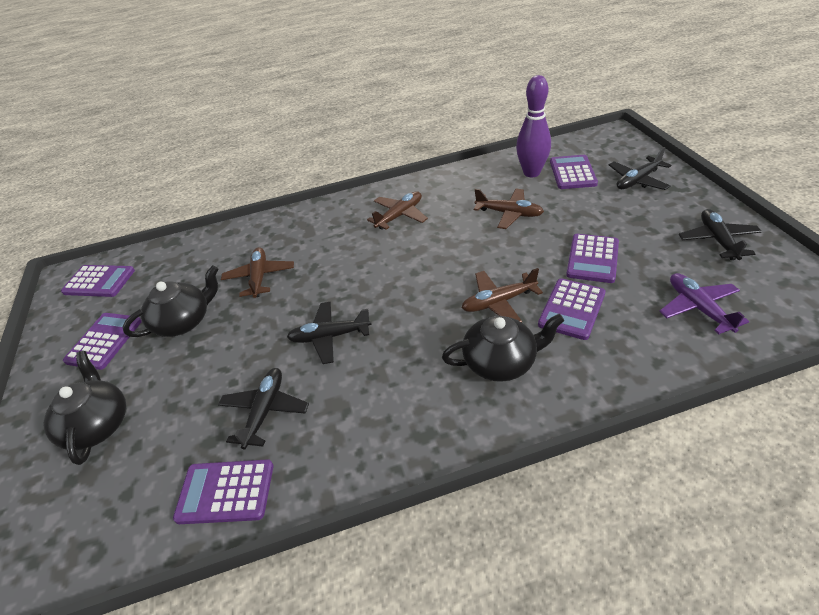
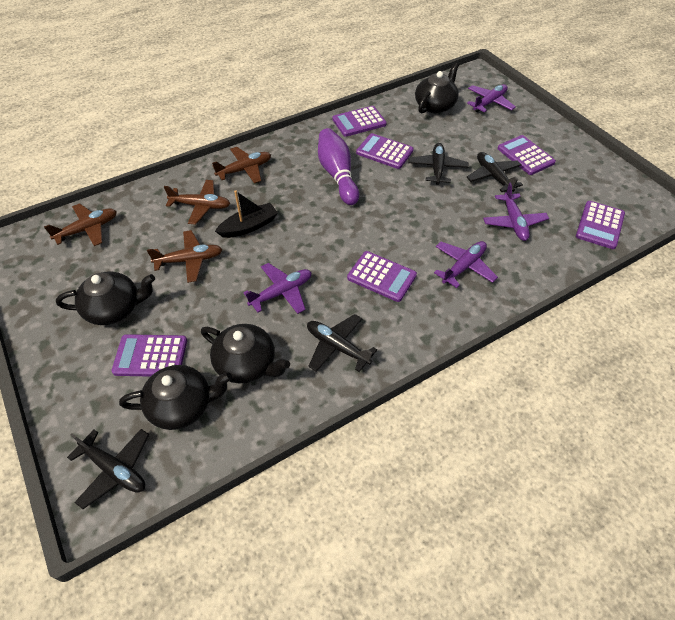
black boat: 0 -> 1
black teapot: 3 -> 4
purple plane: 1 -> 4

